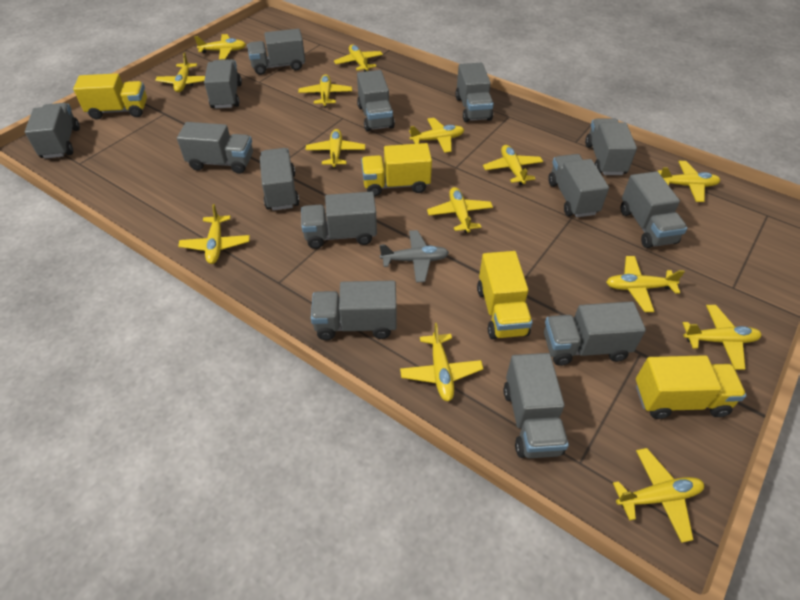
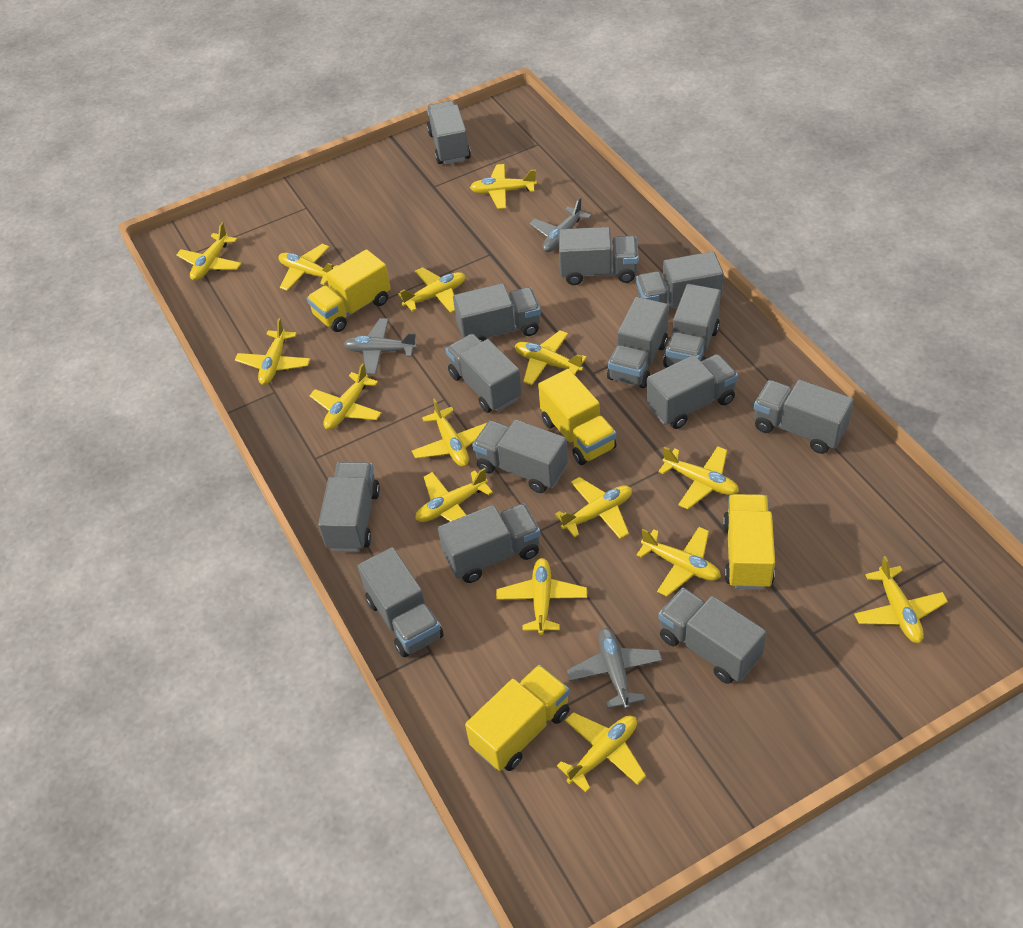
grey plane: 1 -> 3
yellow plane: 14 -> 15

